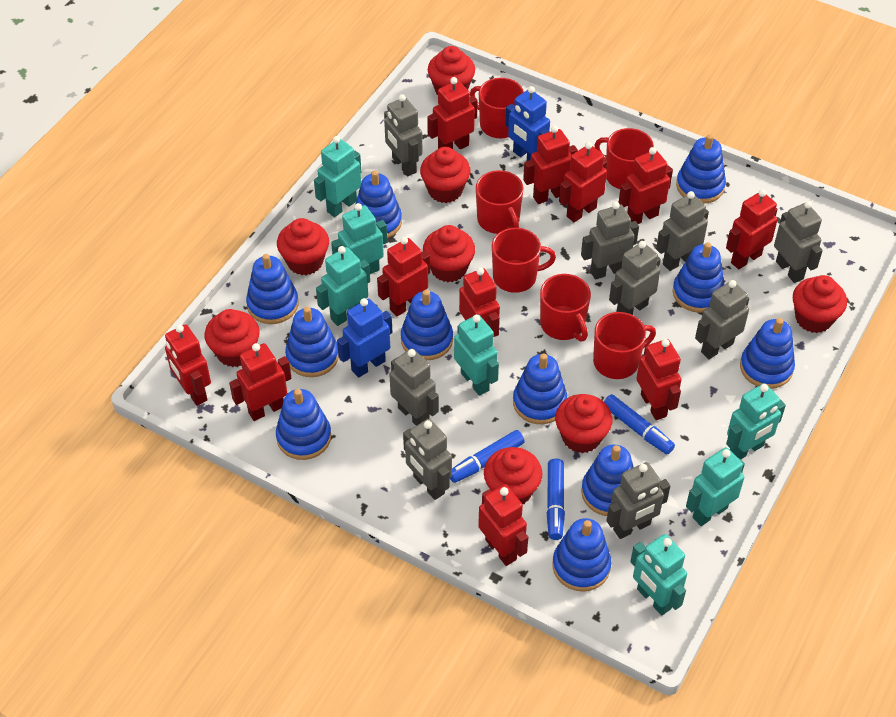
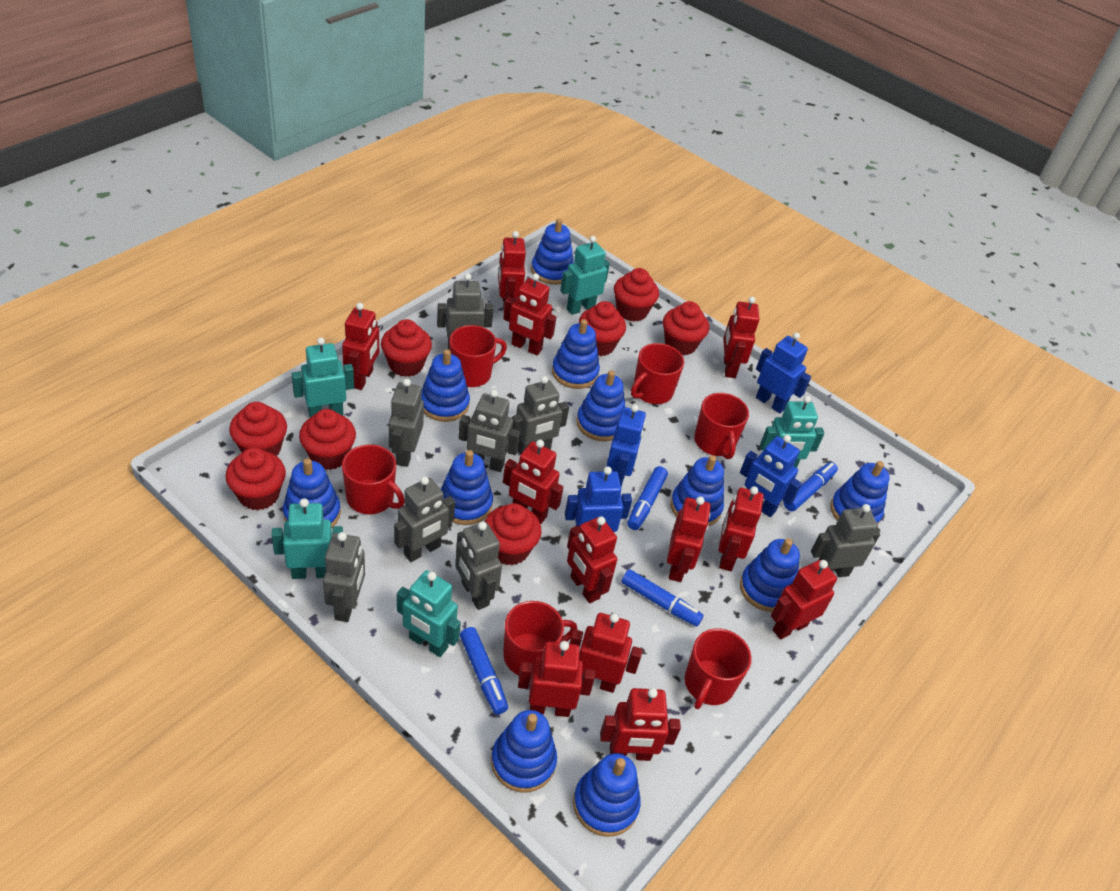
blue marker: 3 -> 4
blue robot: 2 -> 4
grey robot: 9 -> 8
red robot: 11 -> 12
turquoise robot: 7 -> 5

